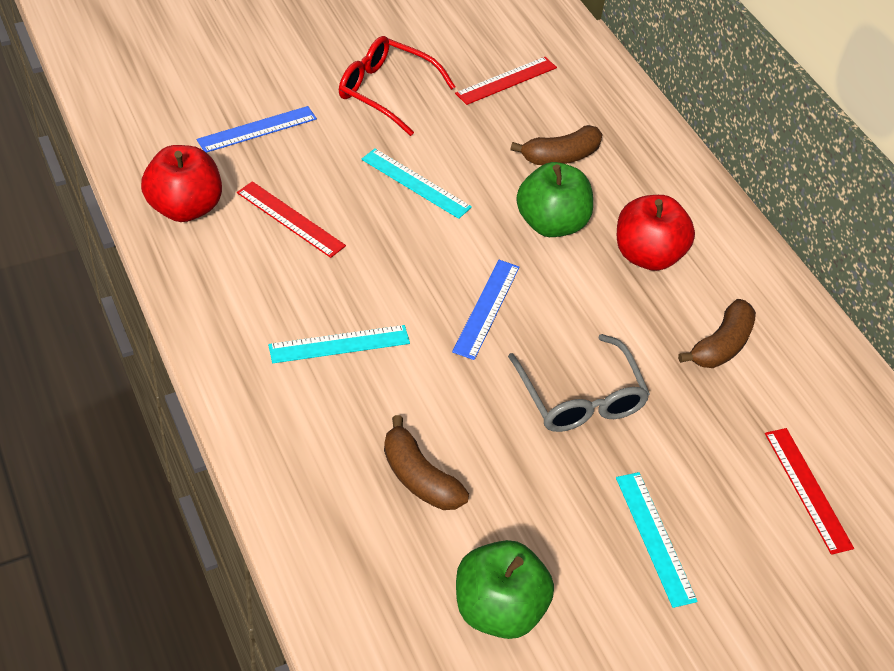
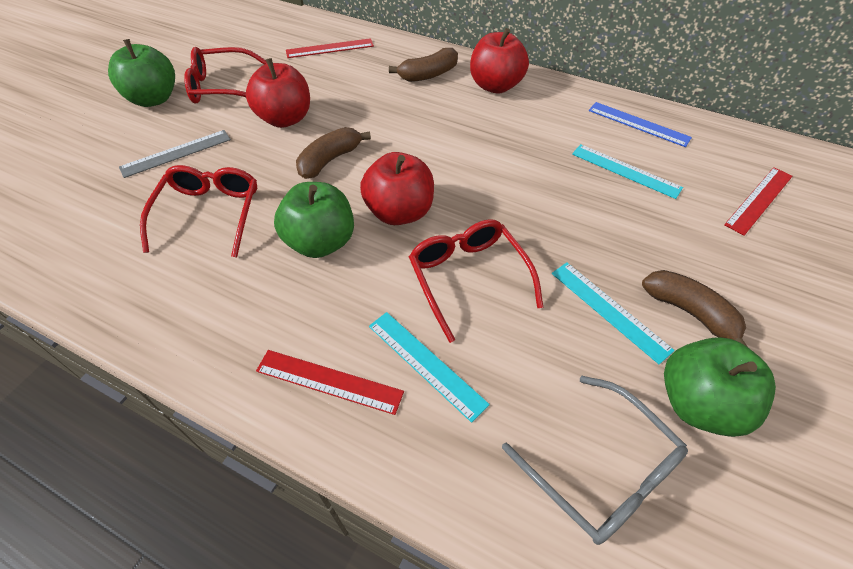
blue ruler: 2 -> 1
green apple: 2 -> 3
grey ruler: 0 -> 1
red apple: 2 -> 3
red glasses: 1 -> 3

